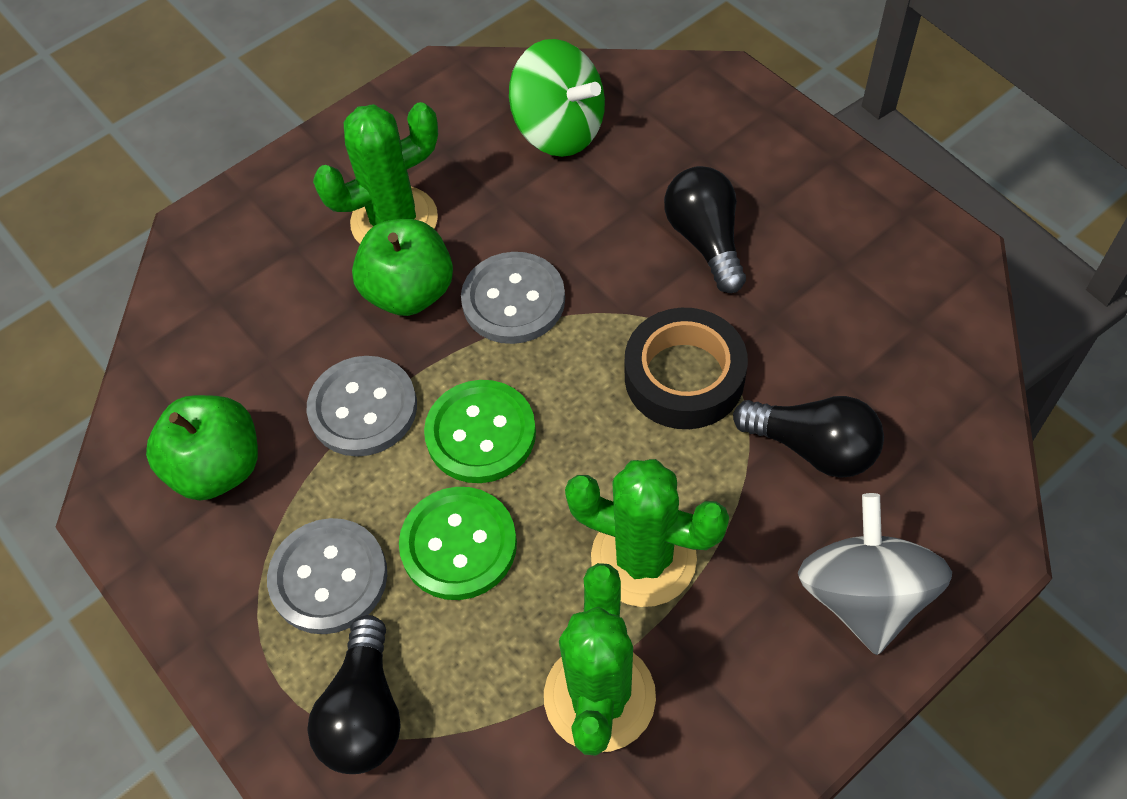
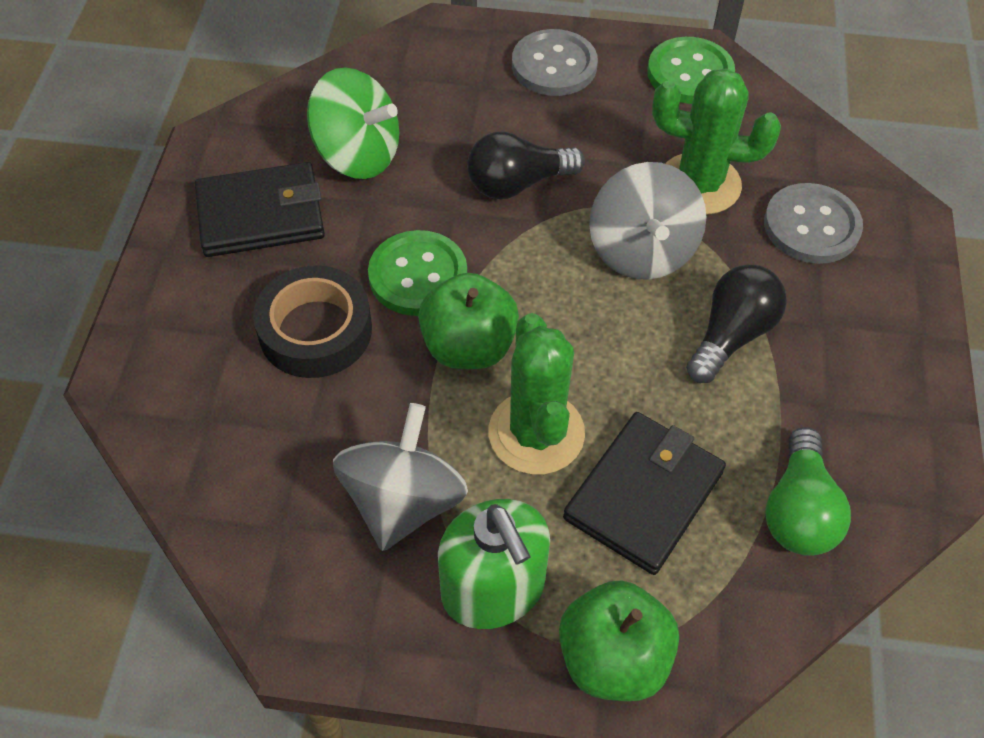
black light bulb: 3 -> 2
black wallet: 0 -> 2
green cactus: 3 -> 2
green light bulb: 0 -> 1
green soap dispenser: 0 -> 1
grey button: 3 -> 2
grey spinning top: 1 -> 2

